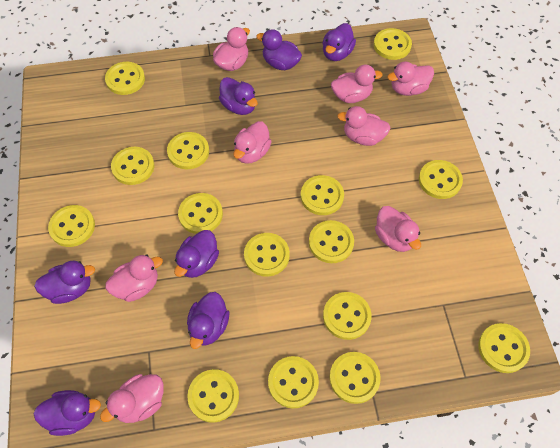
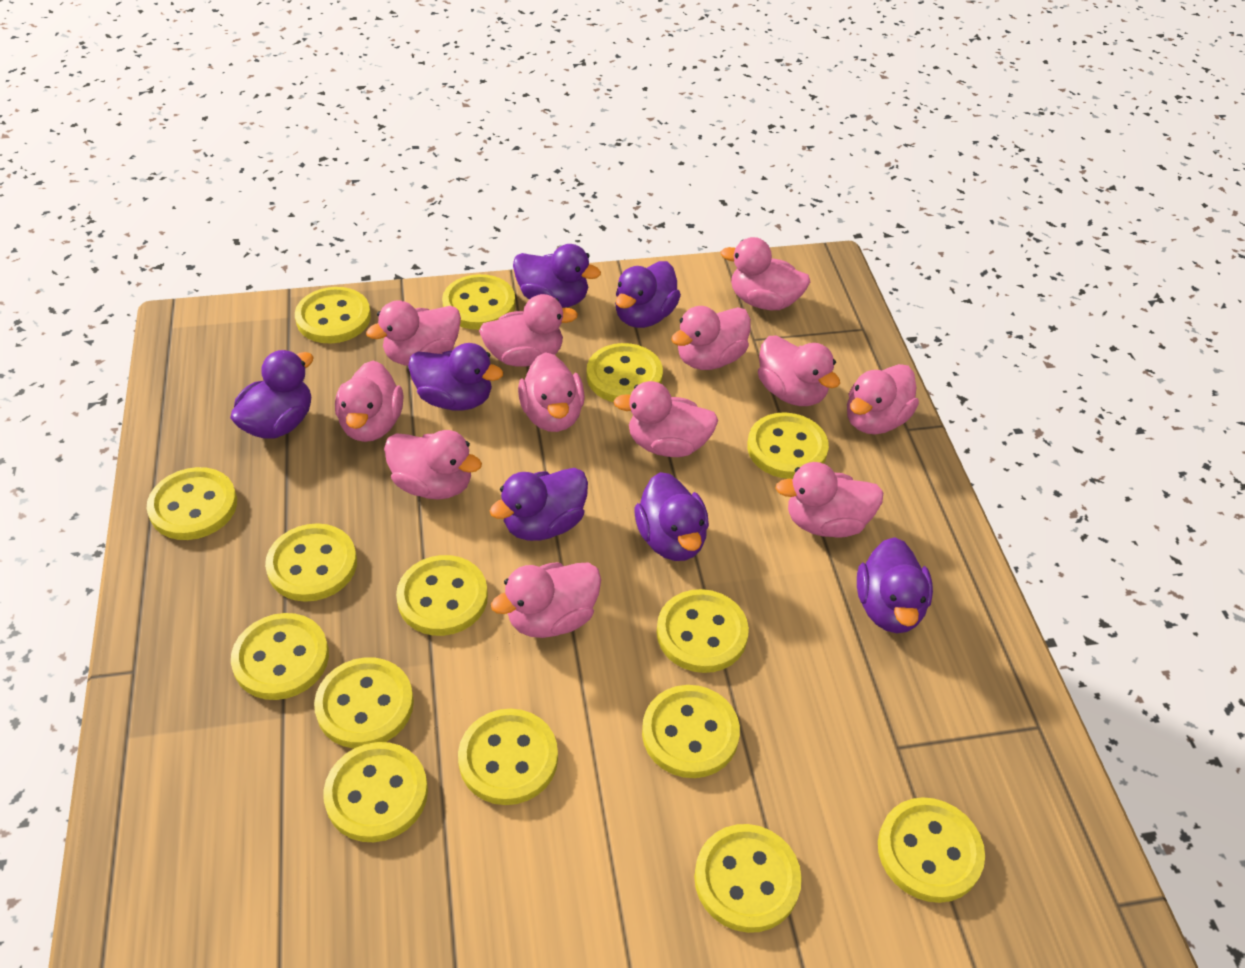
pink duck: 8 -> 12

